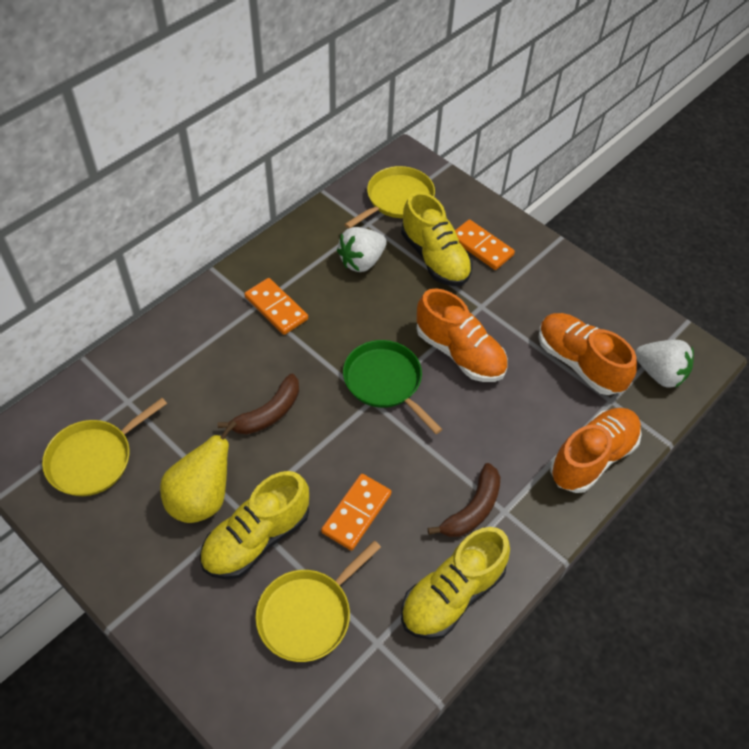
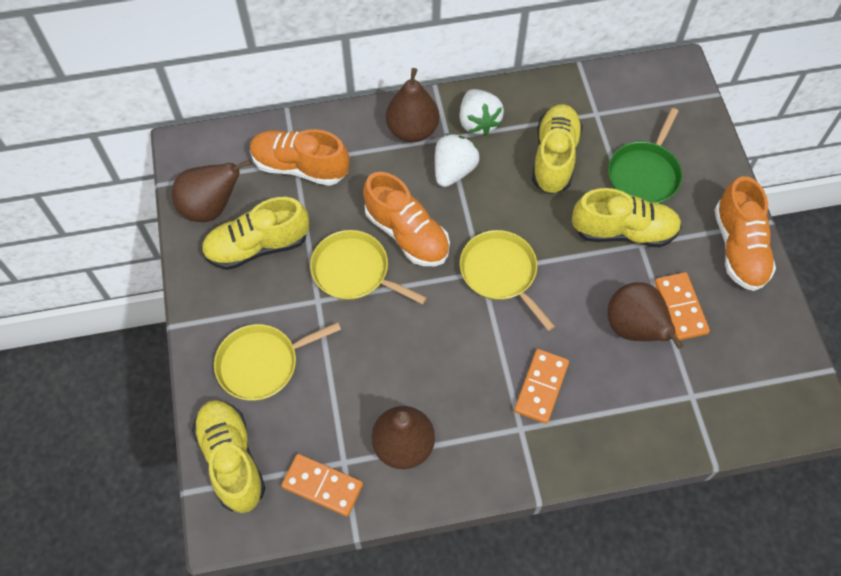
brown banana: 2 -> 0
brown pear: 0 -> 4
yellow pear: 1 -> 0
yellow shoe: 3 -> 4

